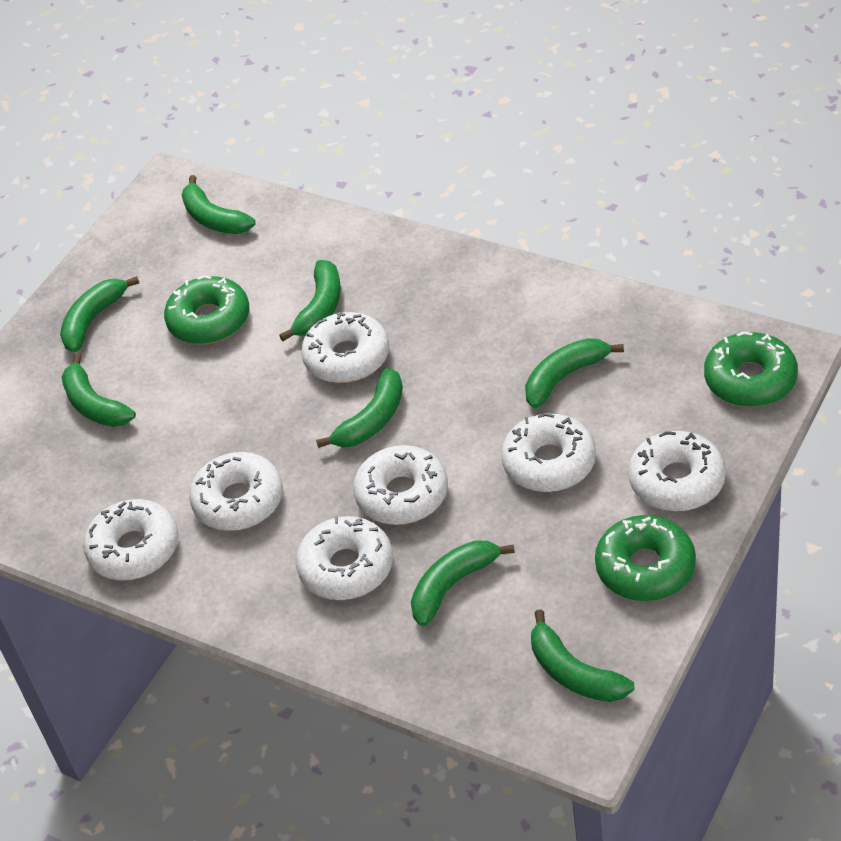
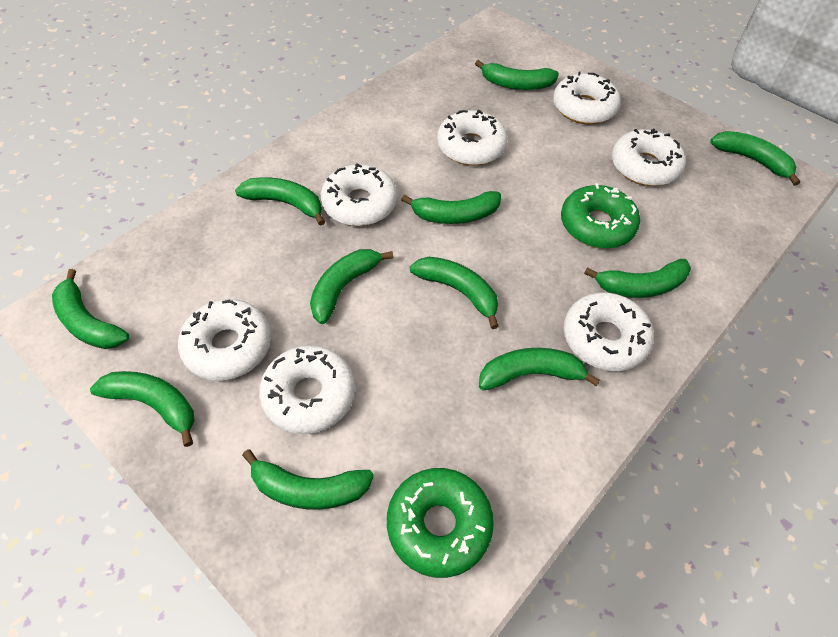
green banana: 8 -> 11
green donut: 3 -> 2

